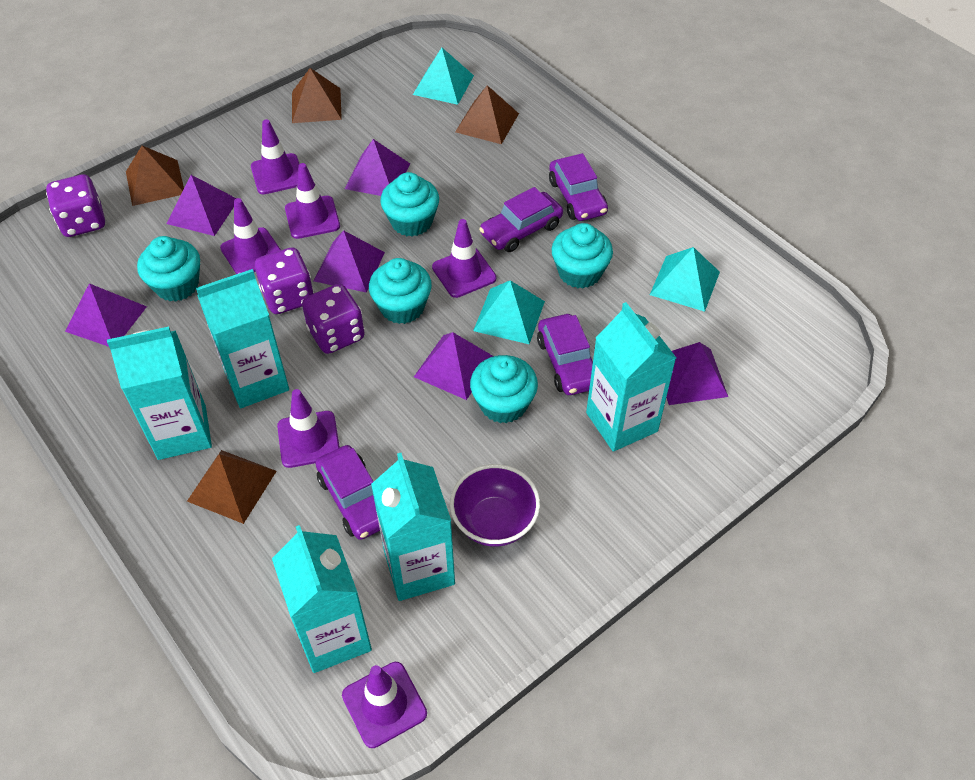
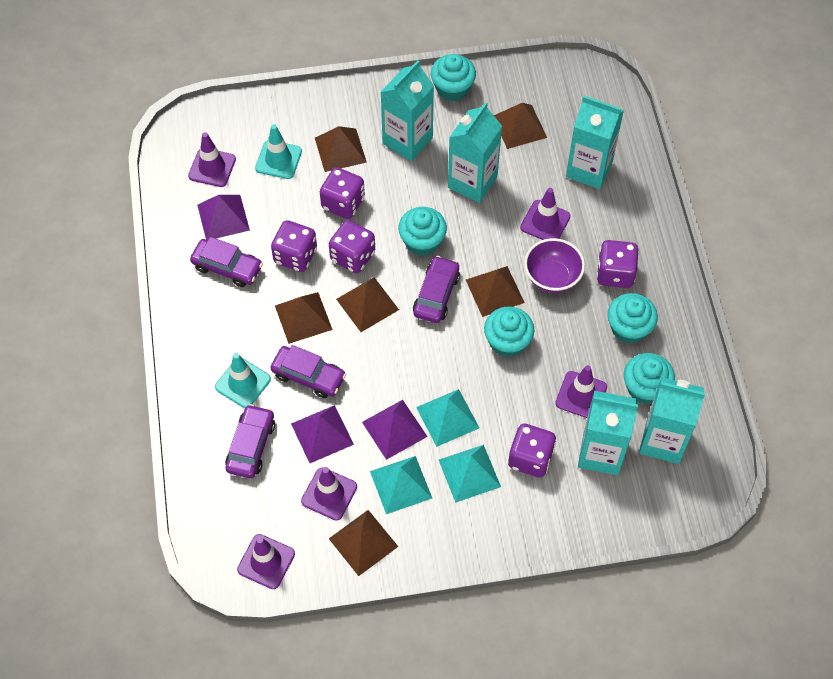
brown pyramid: 4 -> 6
purple dice: 3 -> 5
purple pyramid: 6 -> 3
purple traffic cone: 6 -> 5
turquoise traffic cone: 0 -> 2

